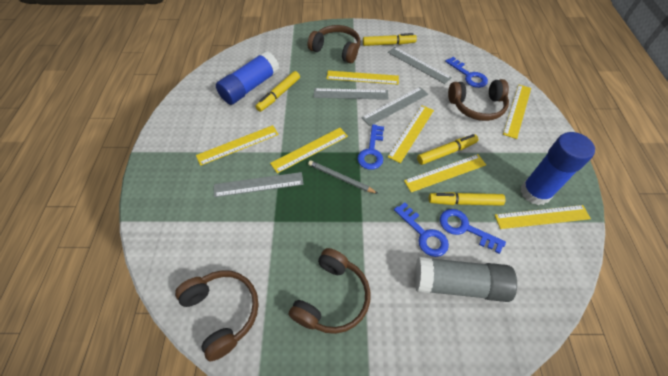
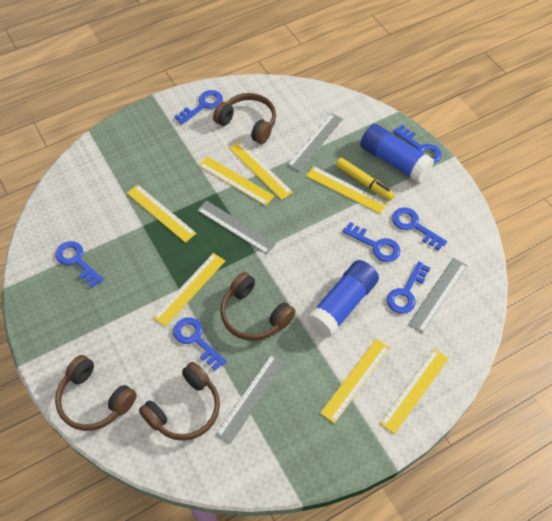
blue key: 4 -> 7
grey glue stick: 1 -> 0
grey pencil: 1 -> 0
yellow marker: 4 -> 1

